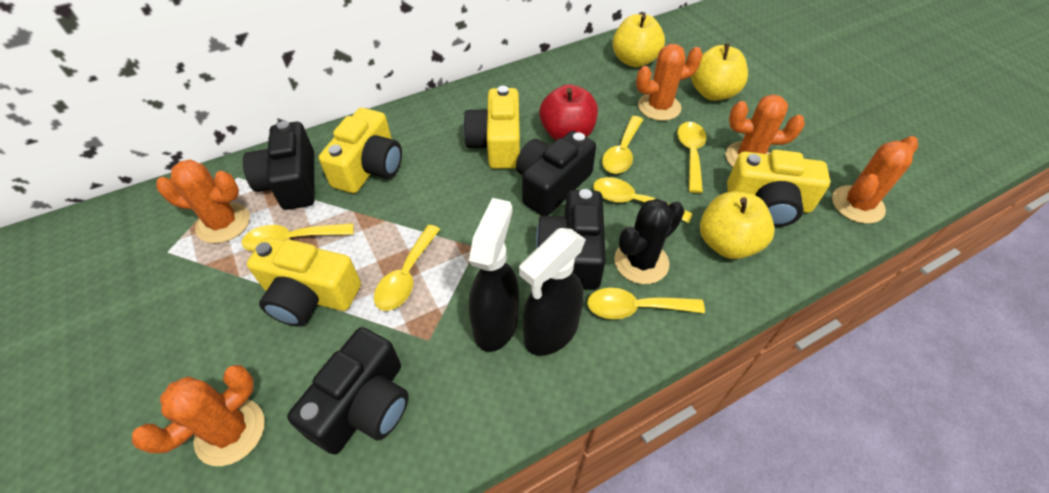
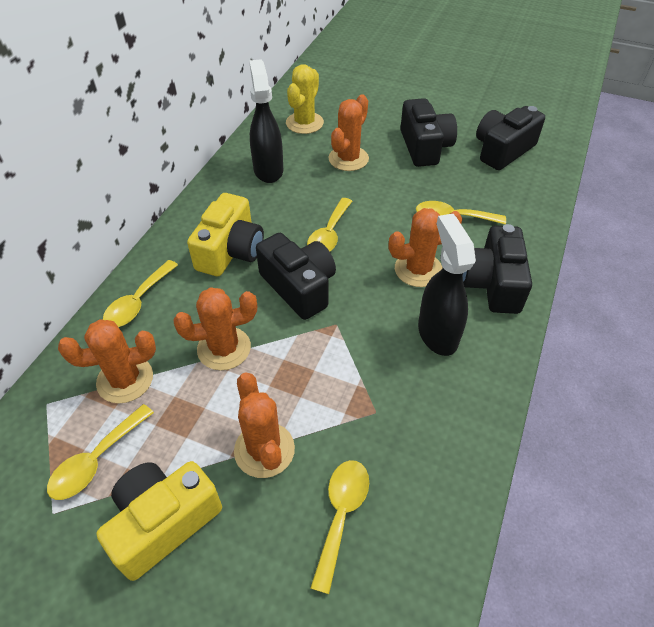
black cactus: 1 -> 0
red apple: 1 -> 0
yellow apple: 3 -> 0
yellow cactus: 0 -> 1
yellow camera: 4 -> 2
yellow spoon: 6 -> 5

